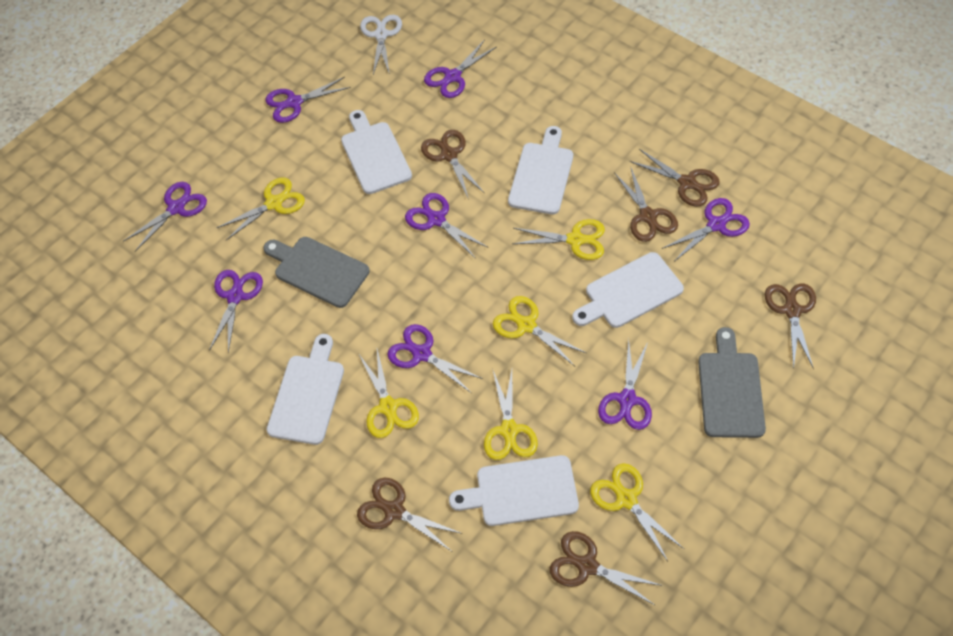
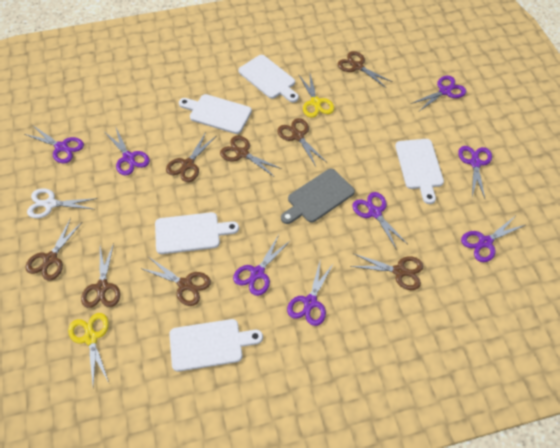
brown scissors: 6 -> 8
grey cutting board: 2 -> 1
yellow scissors: 6 -> 2

